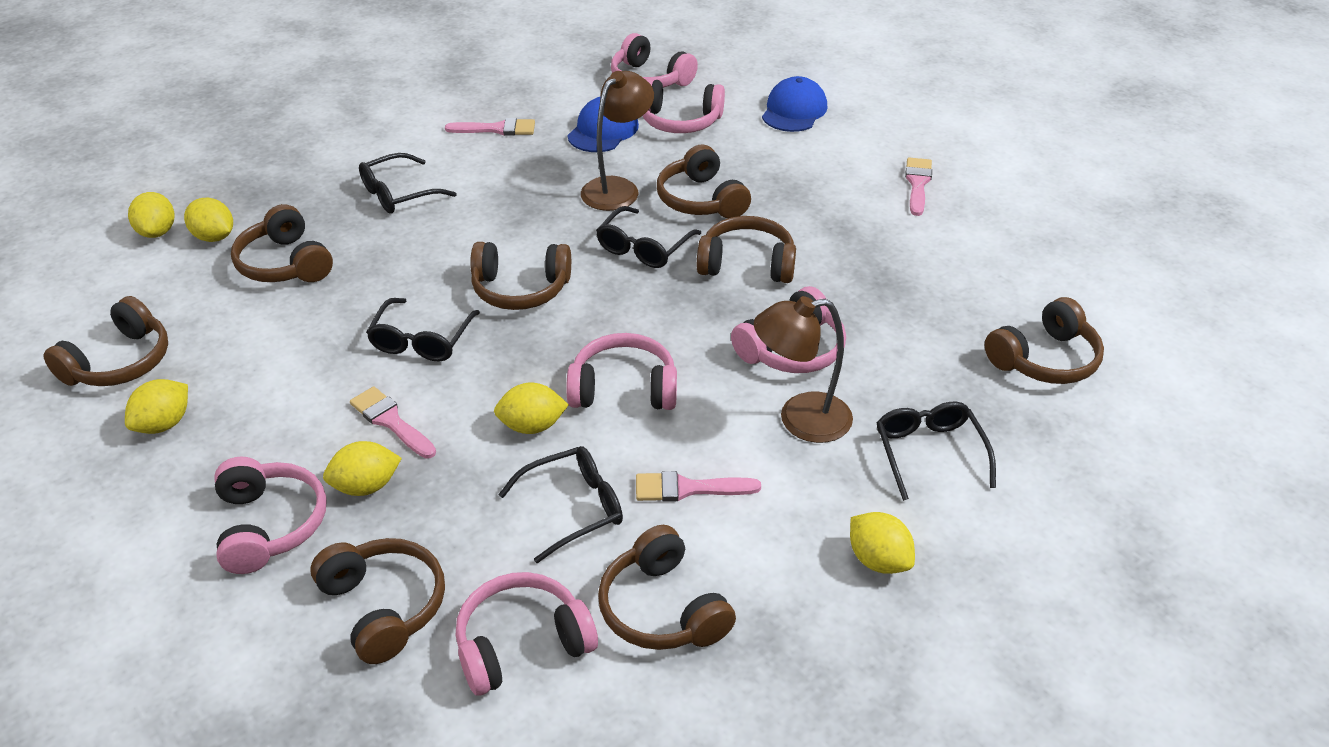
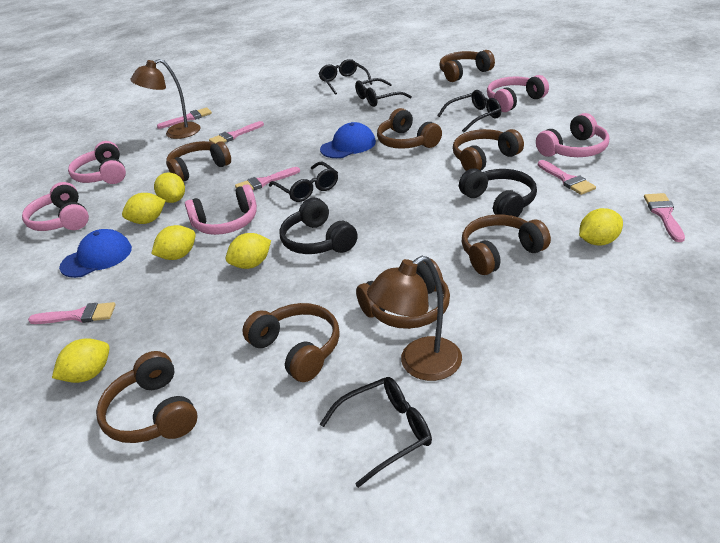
black headphones: 0 -> 2
pink brush: 4 -> 6
pink headphones: 6 -> 5

